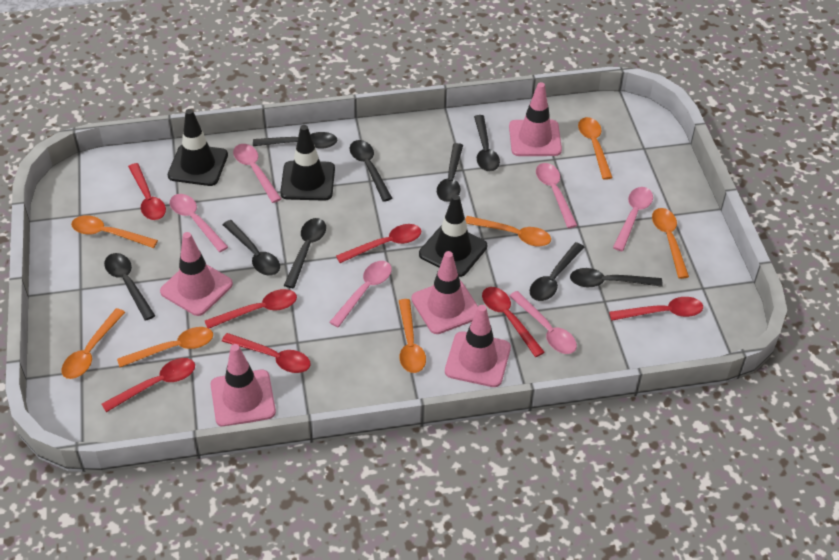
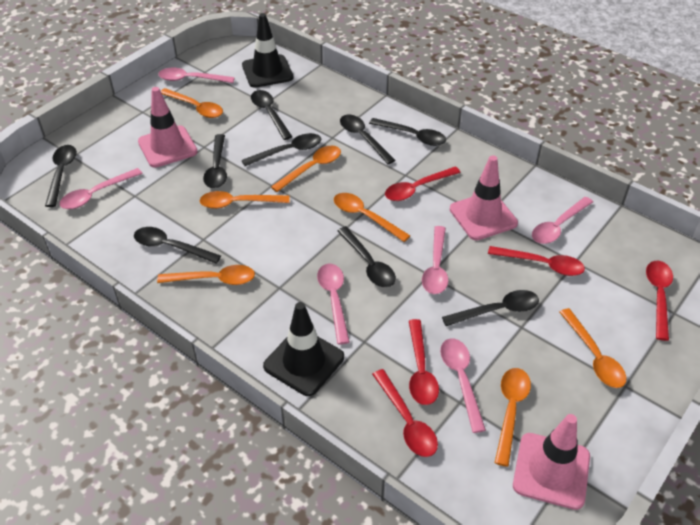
black traffic cone: 3 -> 2
pink traffic cone: 5 -> 3
red spoon: 7 -> 5

